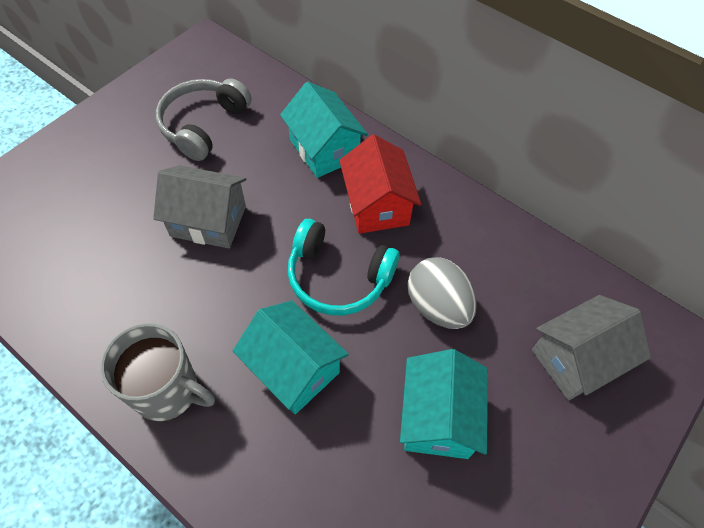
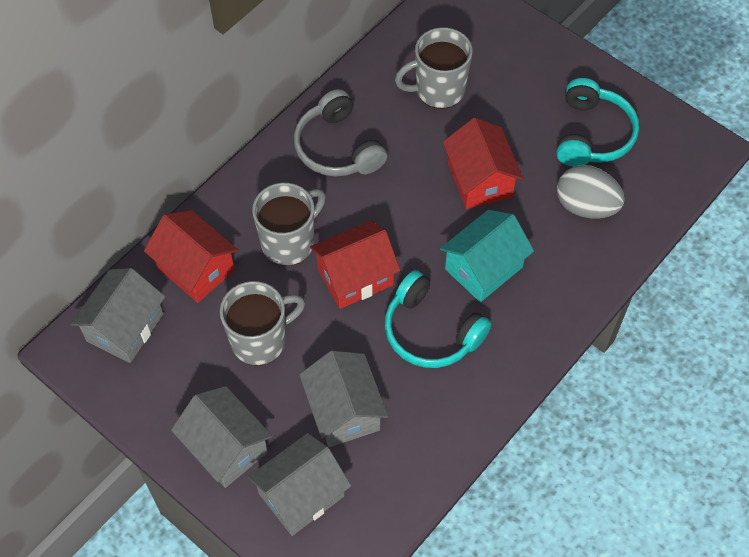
grey house: 2 -> 4
grey mug: 1 -> 3
red house: 1 -> 3
turquoise headphones: 1 -> 2
turquoise house: 3 -> 1

